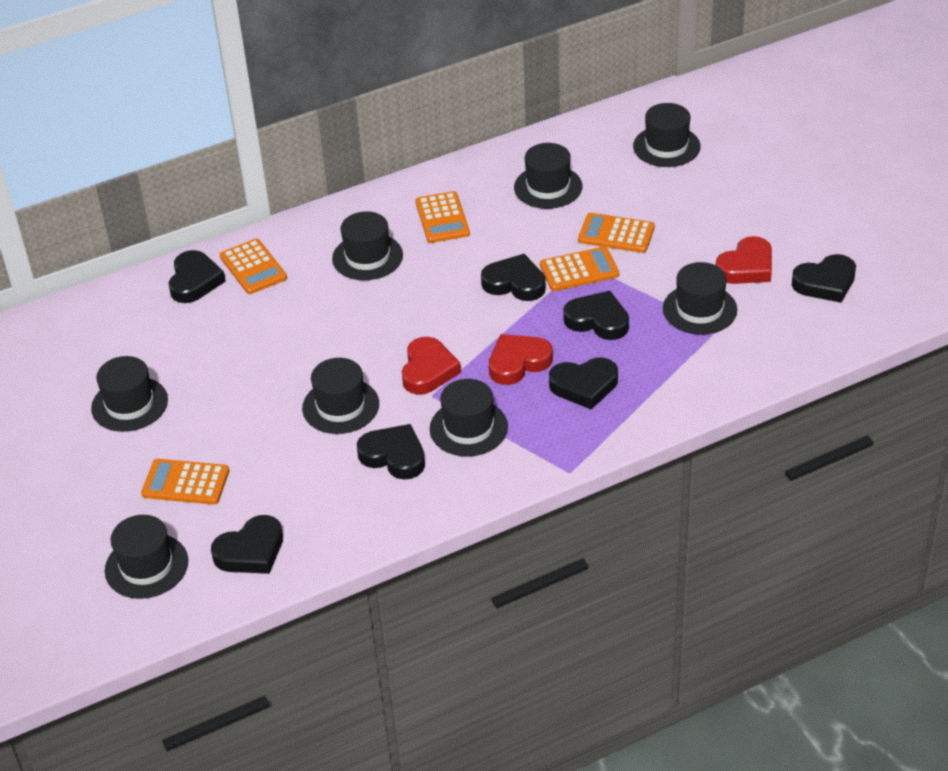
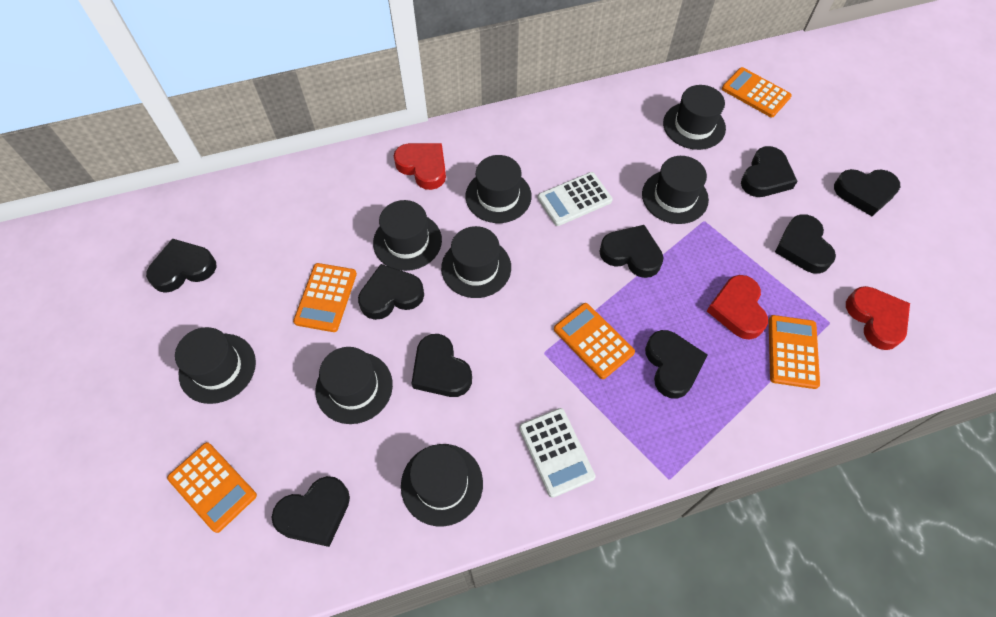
black heart: 7 -> 9
white calculator: 0 -> 2

